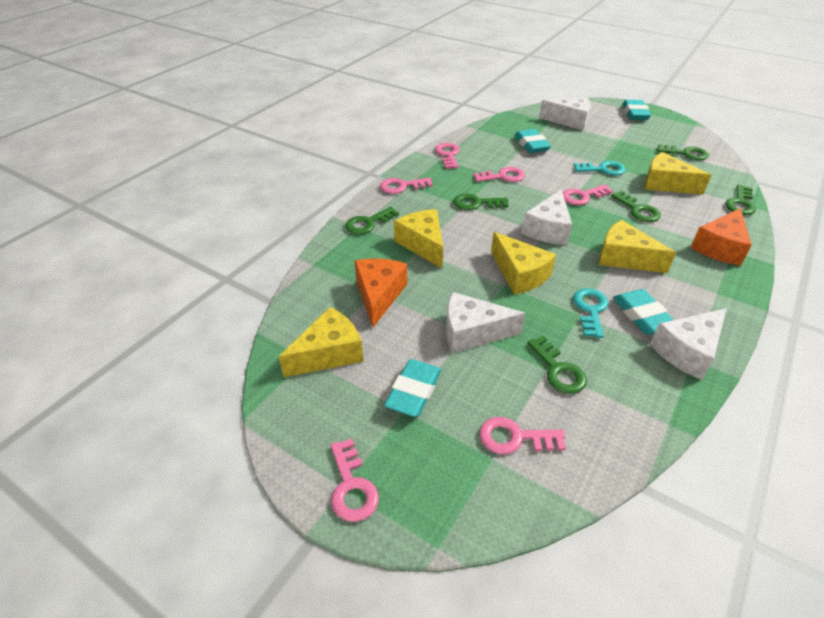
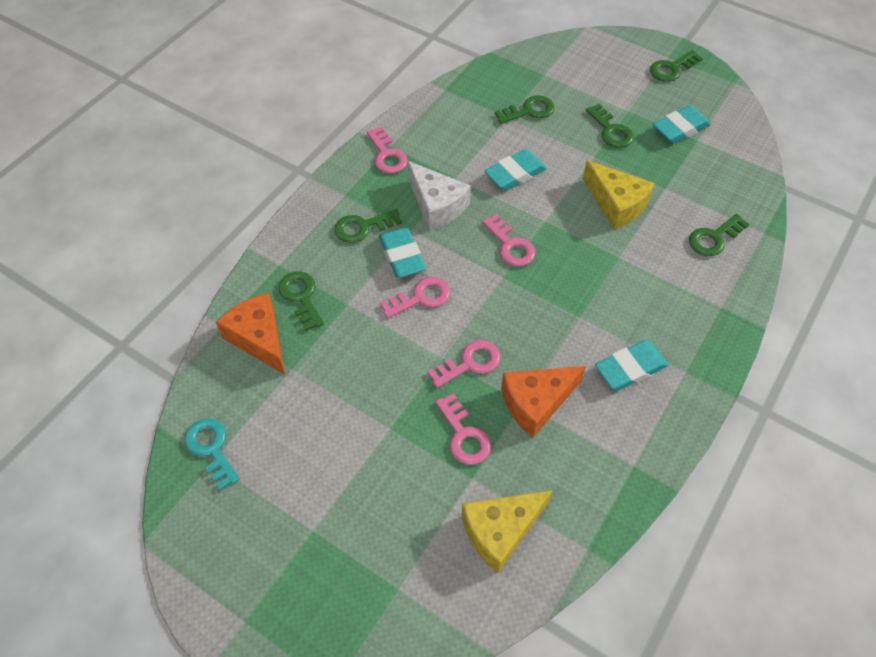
pink key: 6 -> 5
turquoise key: 2 -> 1
white cheese: 4 -> 1
yellow cheese: 5 -> 2

